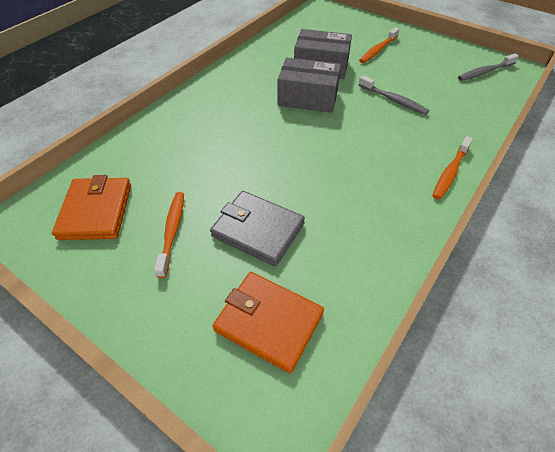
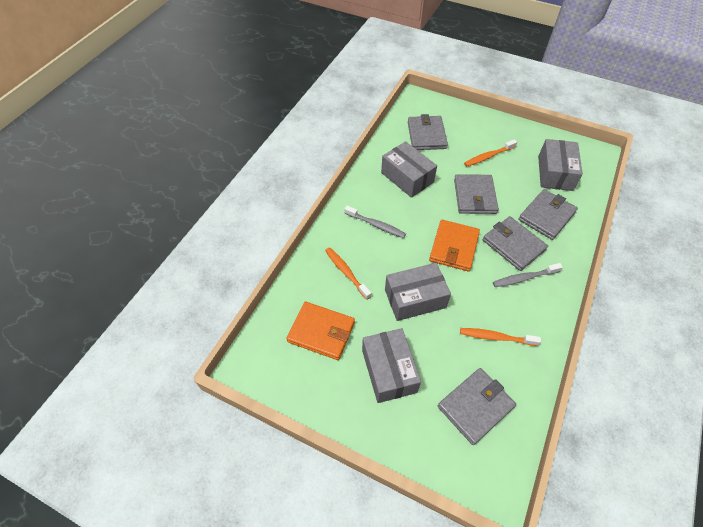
grey box: 2 -> 4
grey wallet: 1 -> 5

